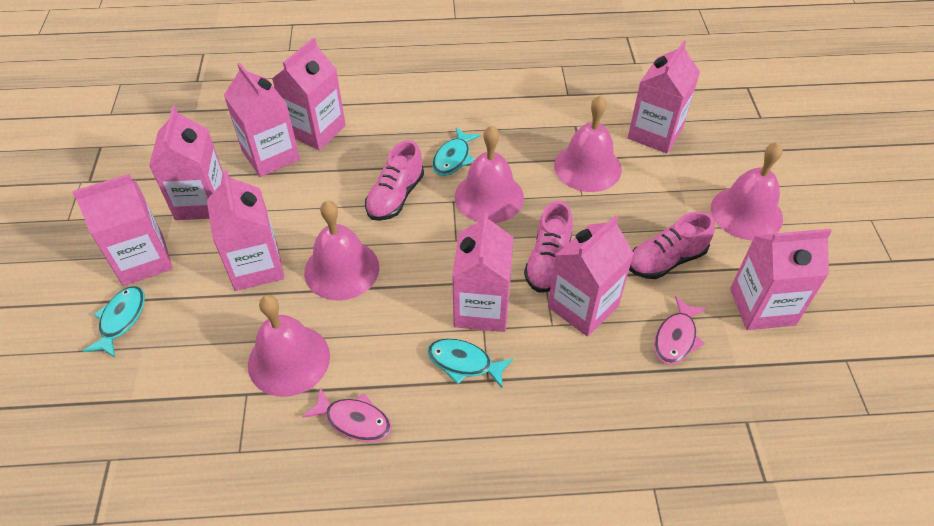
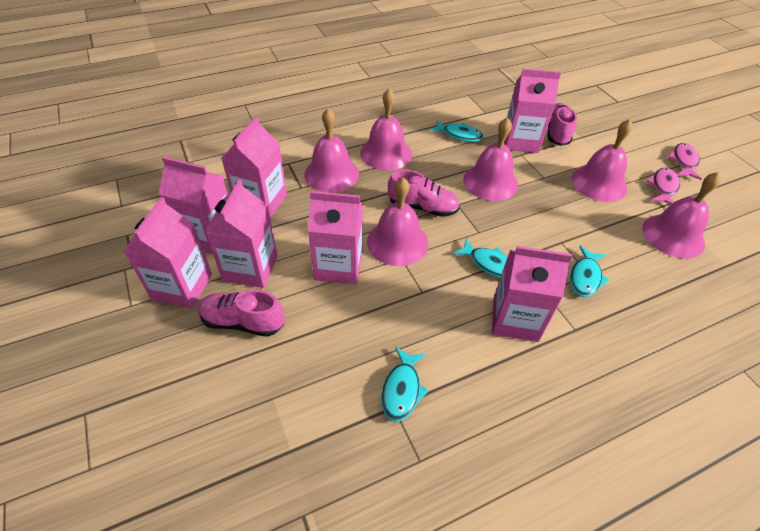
pink bell: 5 -> 6
pink carton: 9 -> 7
turquoise fish: 3 -> 4

